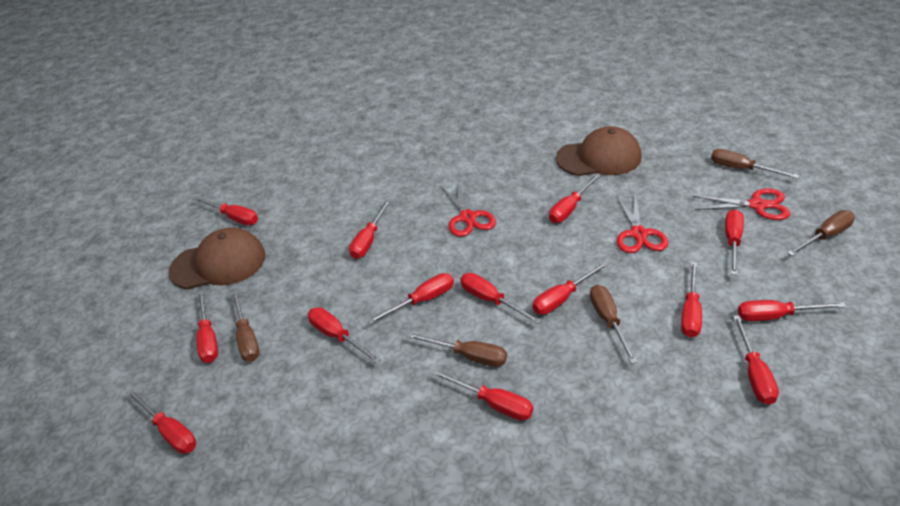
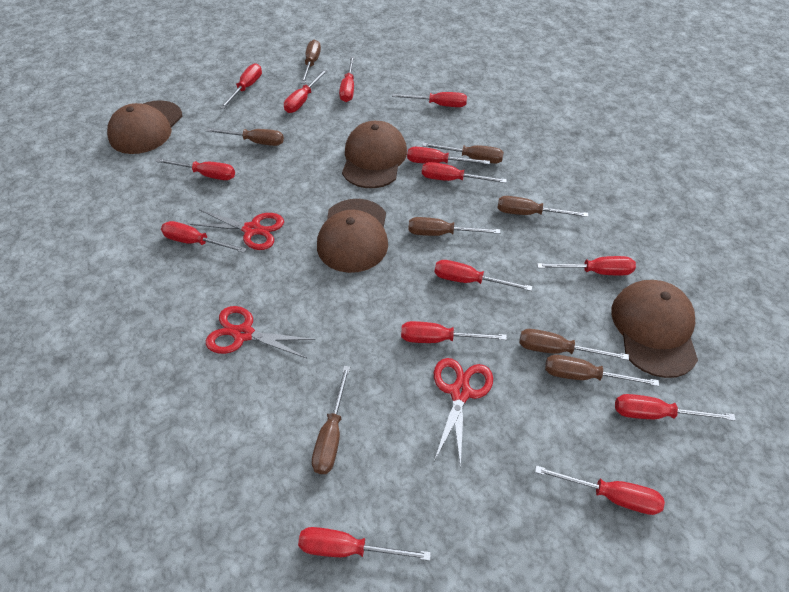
brown cap: 2 -> 4
brown screwdriver: 5 -> 8

